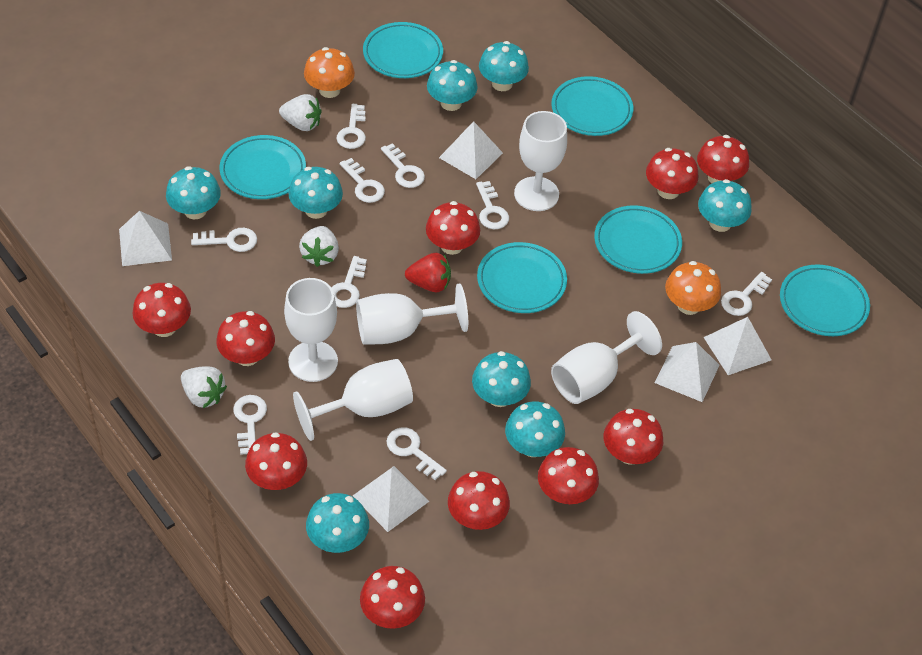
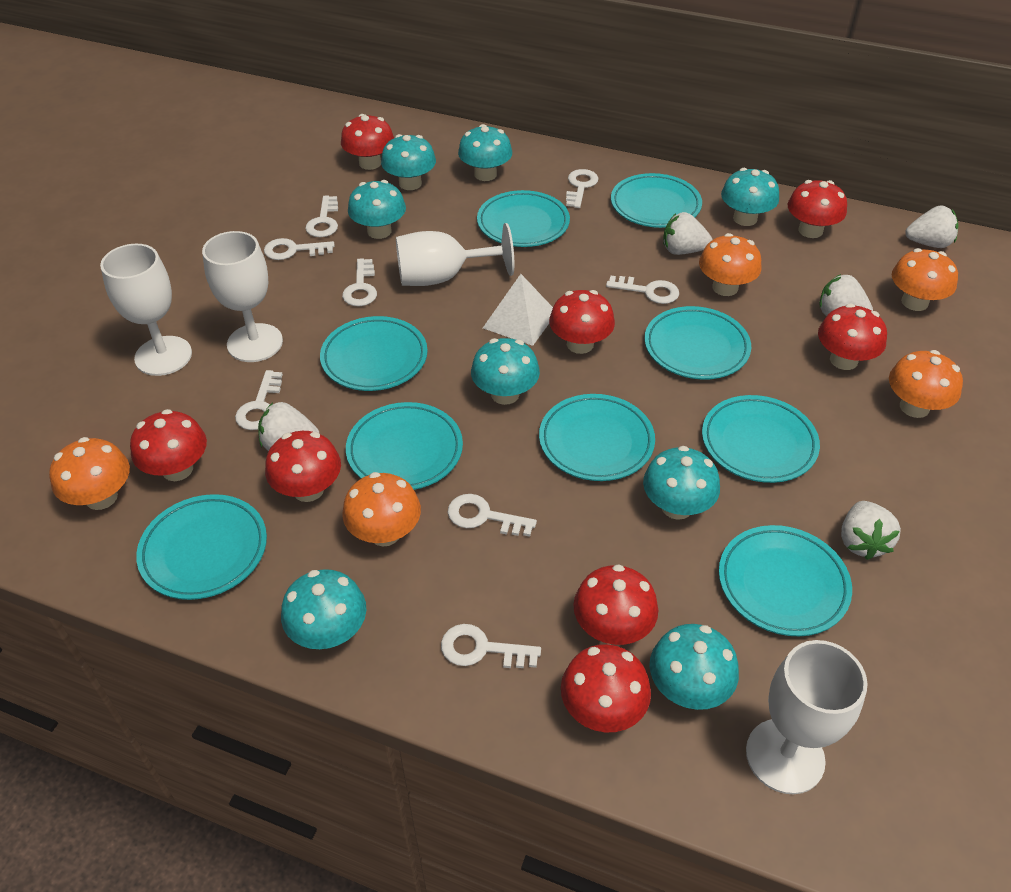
orange mushroom: 2 -> 5
red mushroom: 10 -> 8
red strawberry: 1 -> 0
turquoise plate: 6 -> 9
white goblet: 5 -> 4
white key: 9 -> 8
white pyramid: 5 -> 1
white strawberry: 3 -> 5

